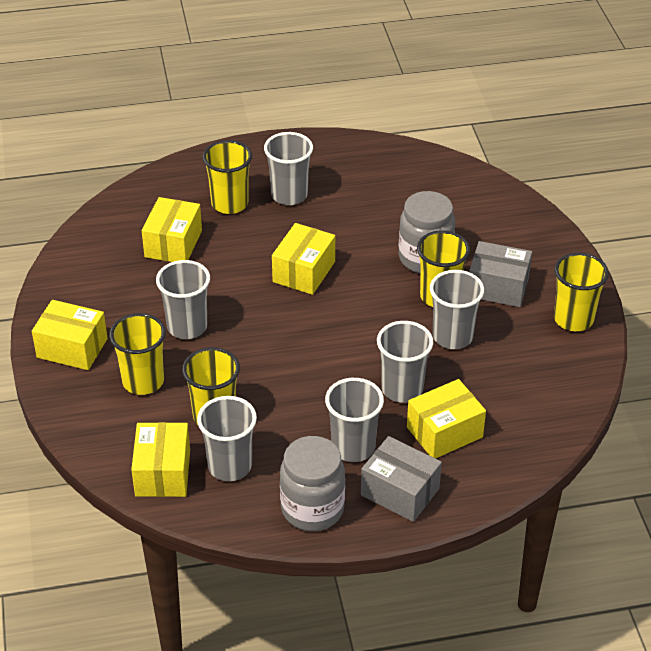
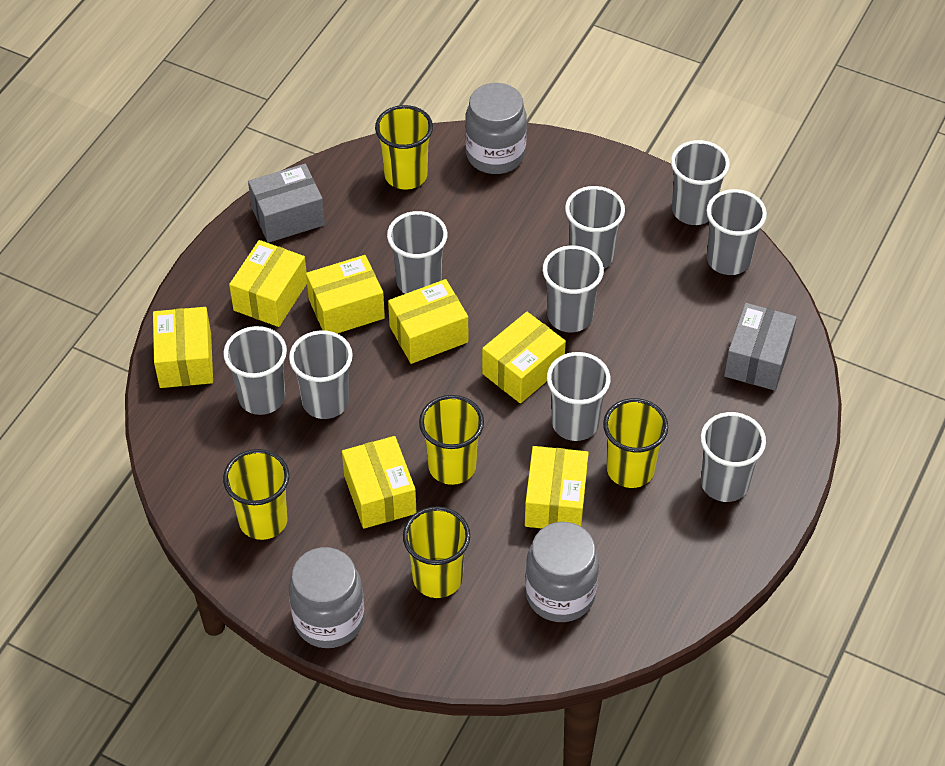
grey cup: 6 -> 9
grey jar: 2 -> 3
yellow box: 5 -> 7

